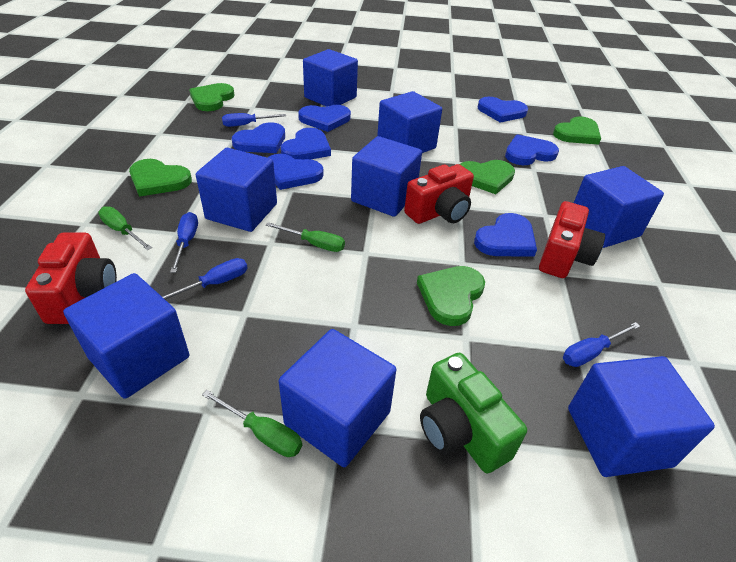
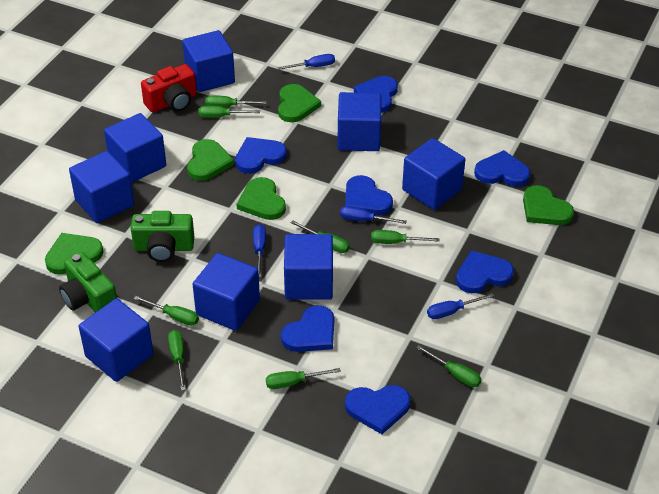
green camera: 1 -> 2
green screwdriver: 3 -> 8
red camera: 3 -> 1

